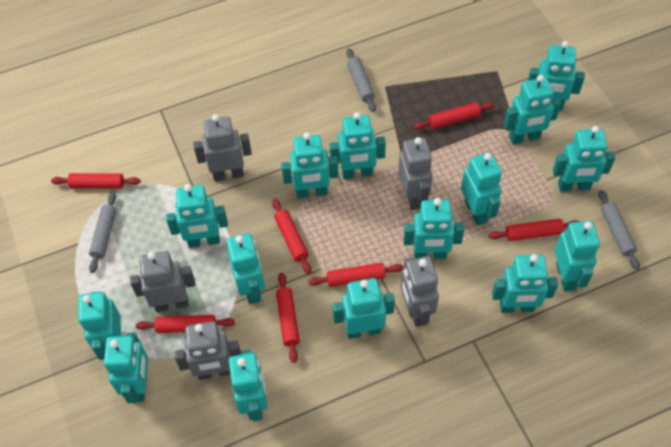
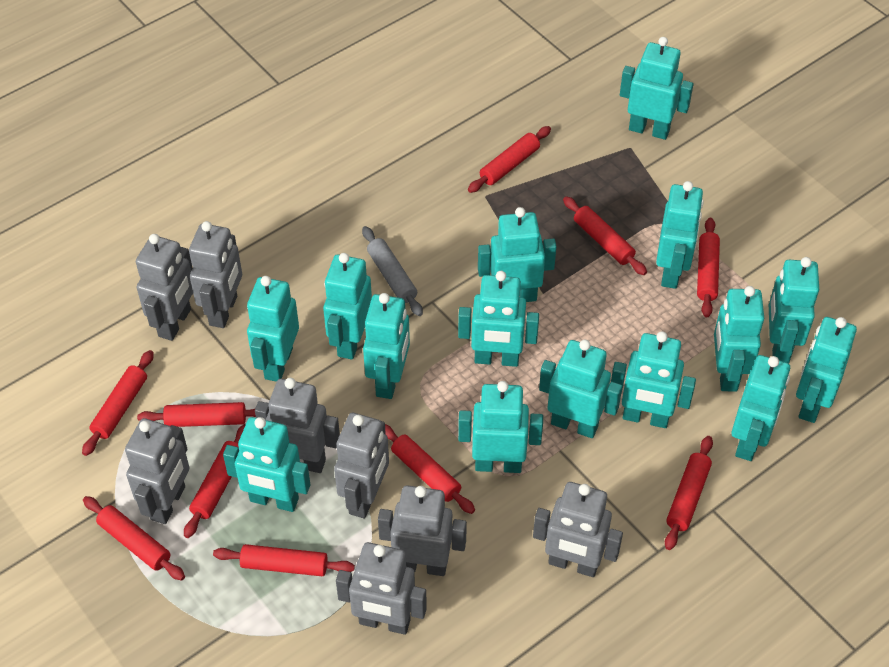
grey robot: 5 -> 8
grey rolling pin: 3 -> 1
red rolling pin: 7 -> 10

